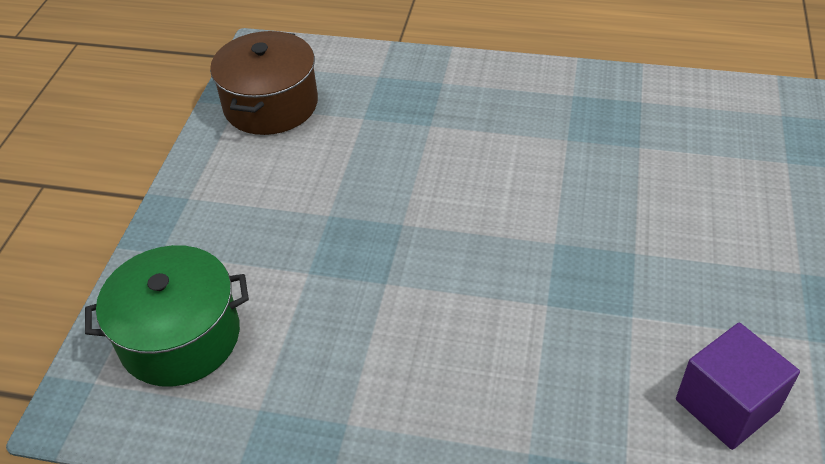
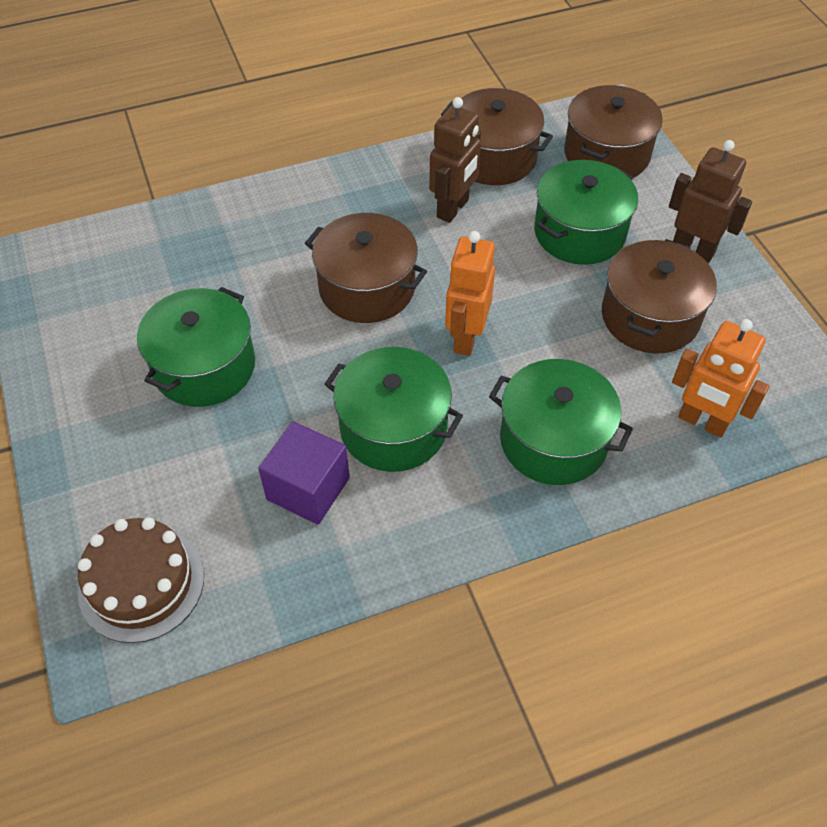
brown cake: 0 -> 1
brown pot: 1 -> 4
brown robot: 0 -> 2
green pot: 1 -> 4
orange robot: 0 -> 2

